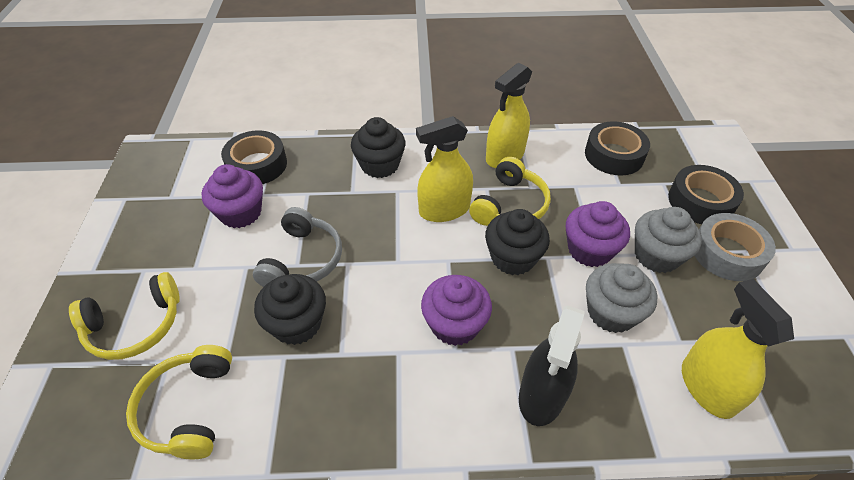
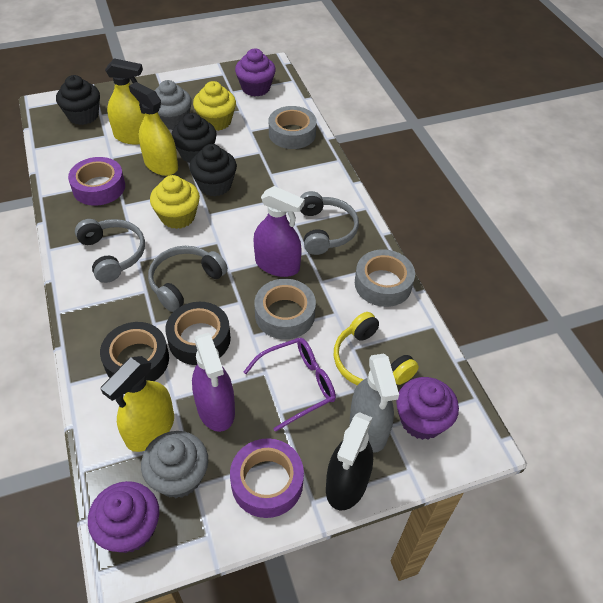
black tape: 3 -> 2
grey headphones: 1 -> 3
grey spray bottle: 0 -> 1
grey tape: 1 -> 3
purple glasses: 0 -> 1
purple spray bottle: 0 -> 2
purple tape: 0 -> 2
yellow cupcake: 0 -> 2
yellow headphones: 3 -> 1

